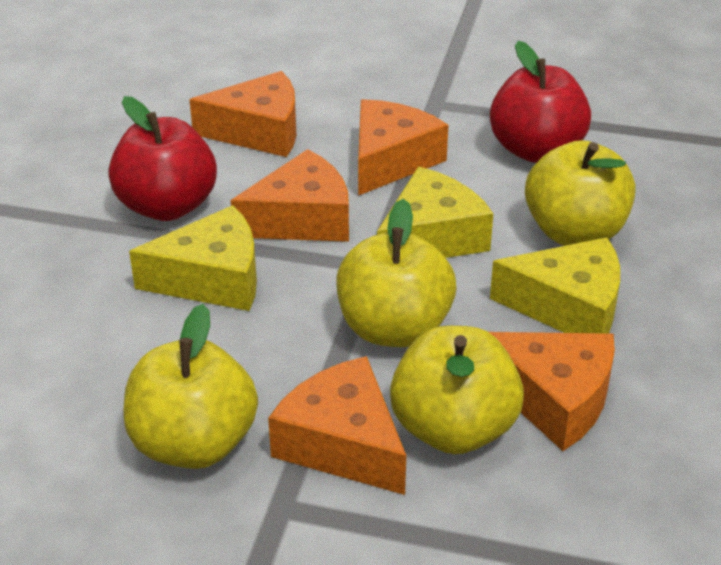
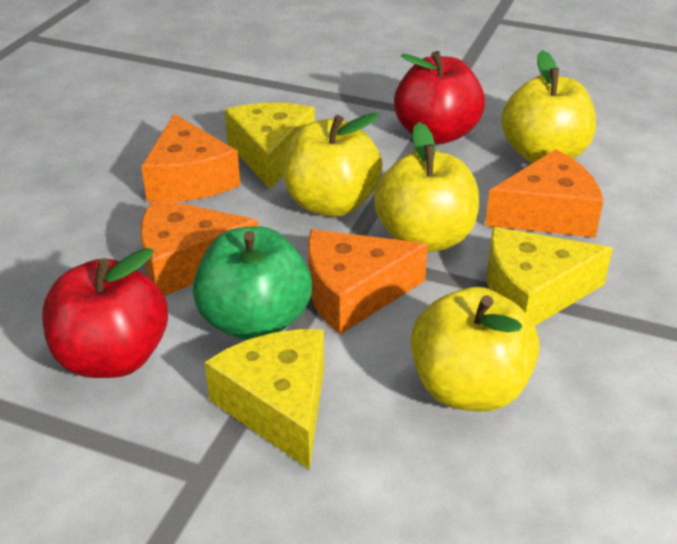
green apple: 0 -> 1
orange cheese: 5 -> 4

